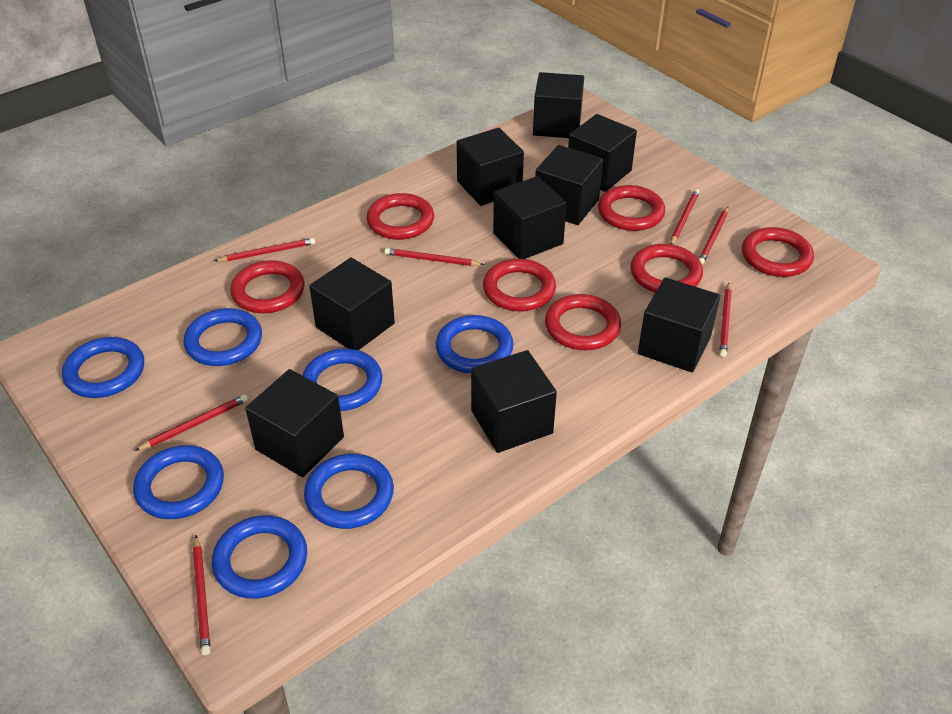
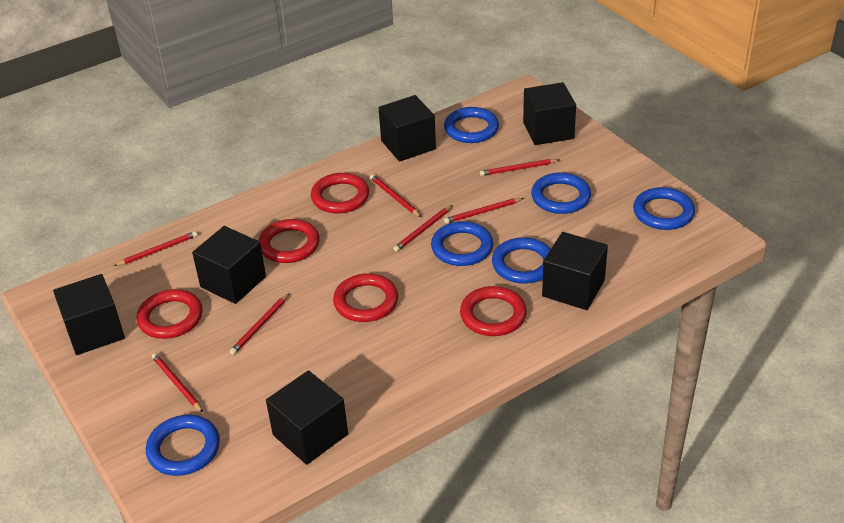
black cube: 9 -> 6
blue ring: 7 -> 6
red ring: 7 -> 5

